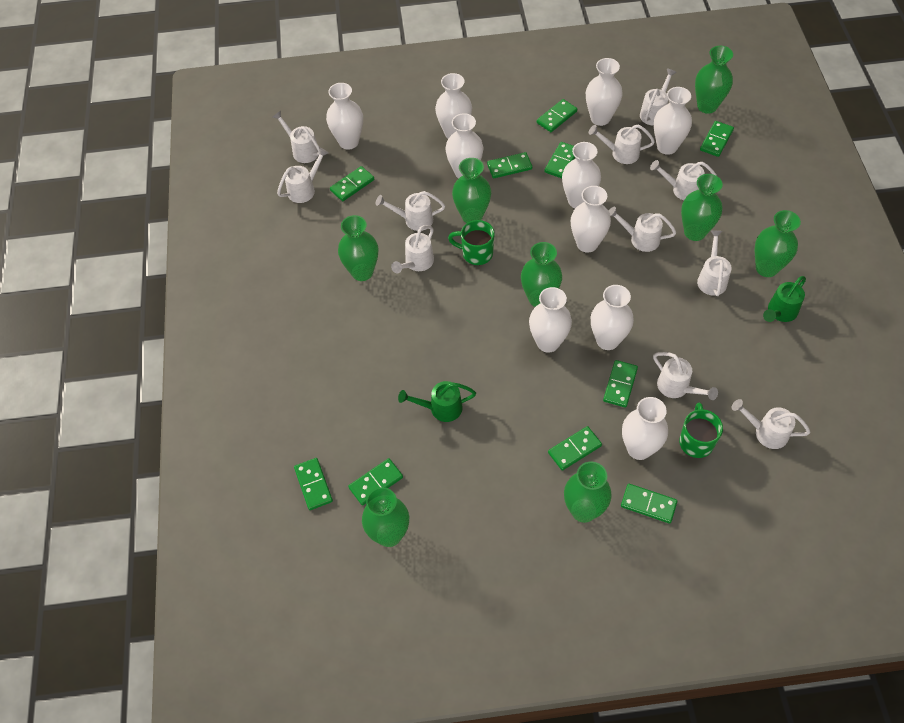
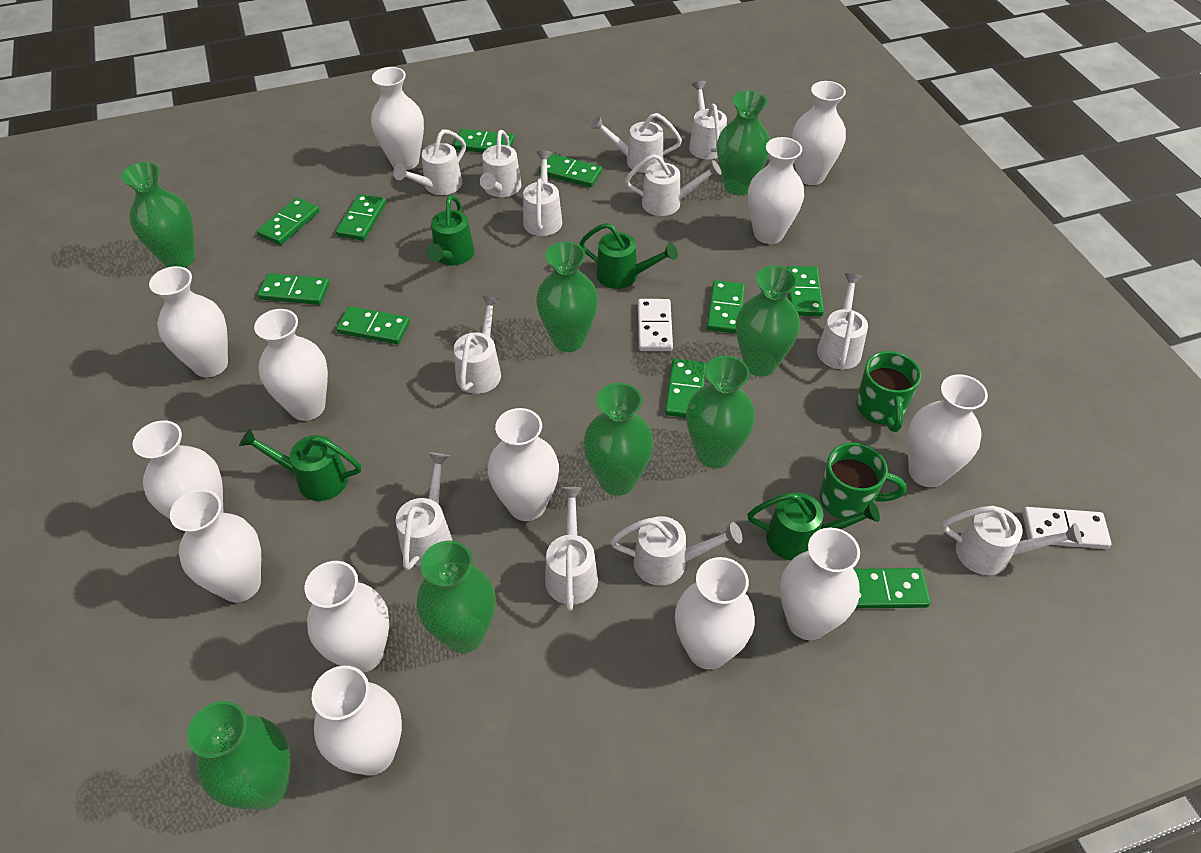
green watering can: 2 -> 4
white domino: 0 -> 2
white vase: 10 -> 13
white watering can: 11 -> 12

